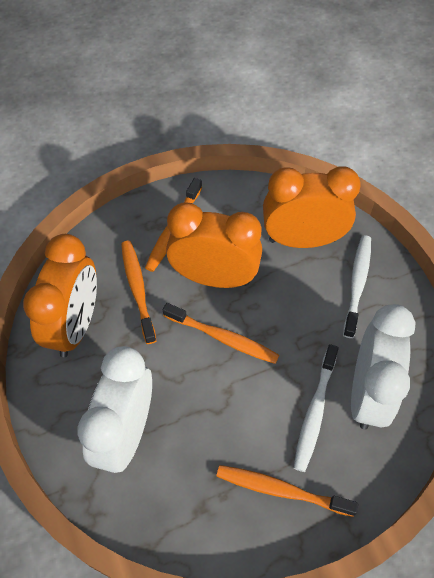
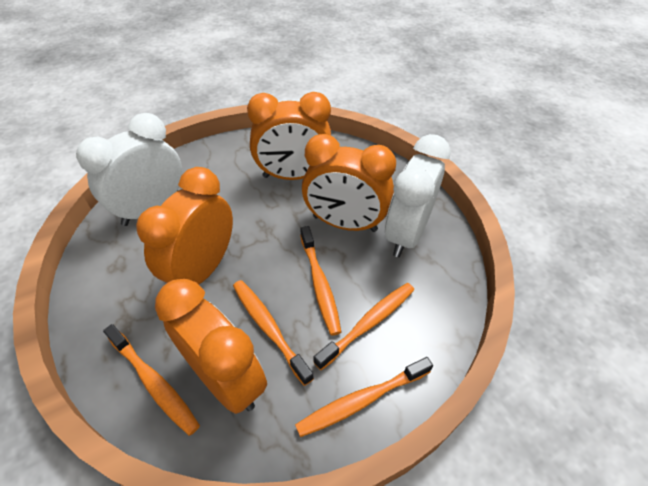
orange clock: 3 -> 4
orange toothbrush: 4 -> 5
white toothbrush: 2 -> 0

